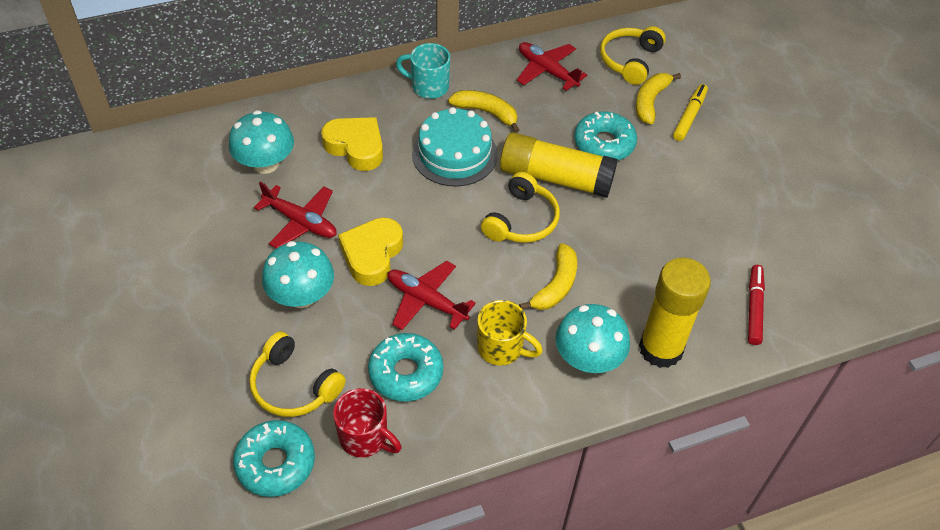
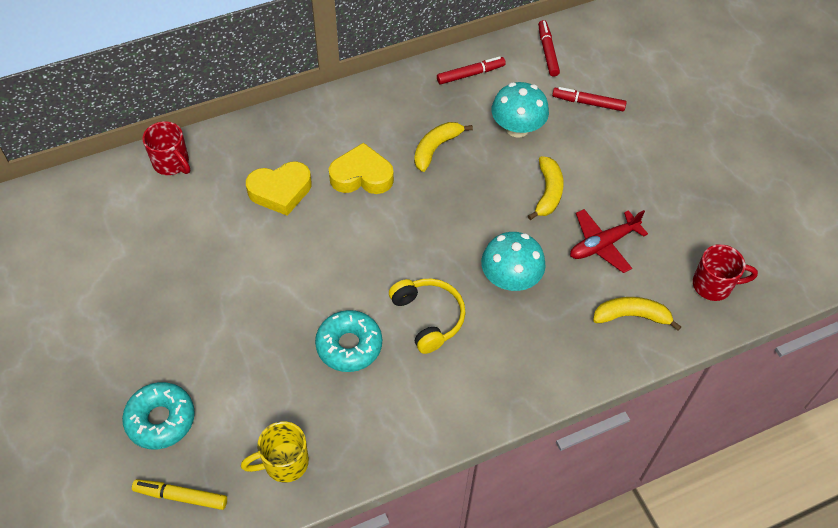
red marker: 1 -> 3
red mug: 1 -> 2
red plane: 3 -> 1
turquoise cake: 1 -> 0
turquoise donut: 3 -> 2
turquoise mug: 1 -> 0
turquoise mushroom: 3 -> 2
yellow glue stick: 2 -> 0
yellow headphones: 3 -> 1

